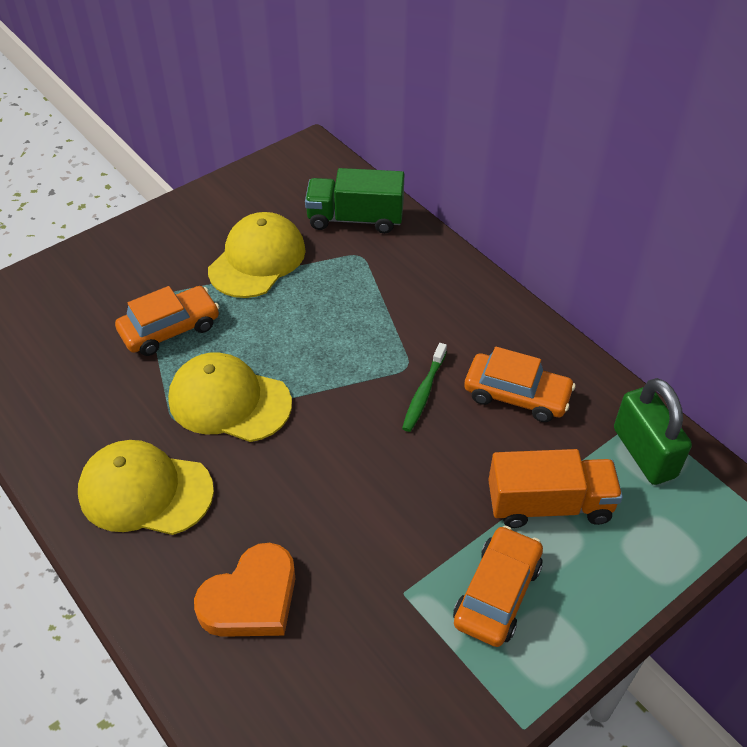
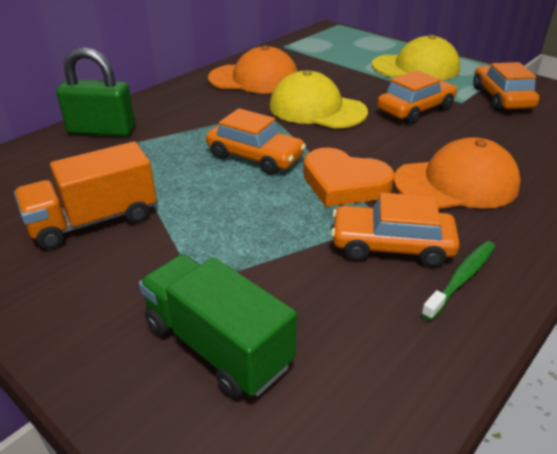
orange cap: 0 -> 2
orange car: 3 -> 4
yellow cap: 3 -> 2

